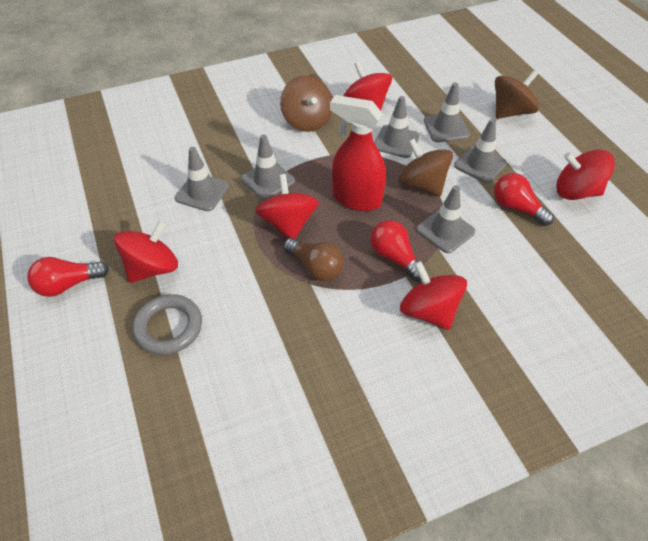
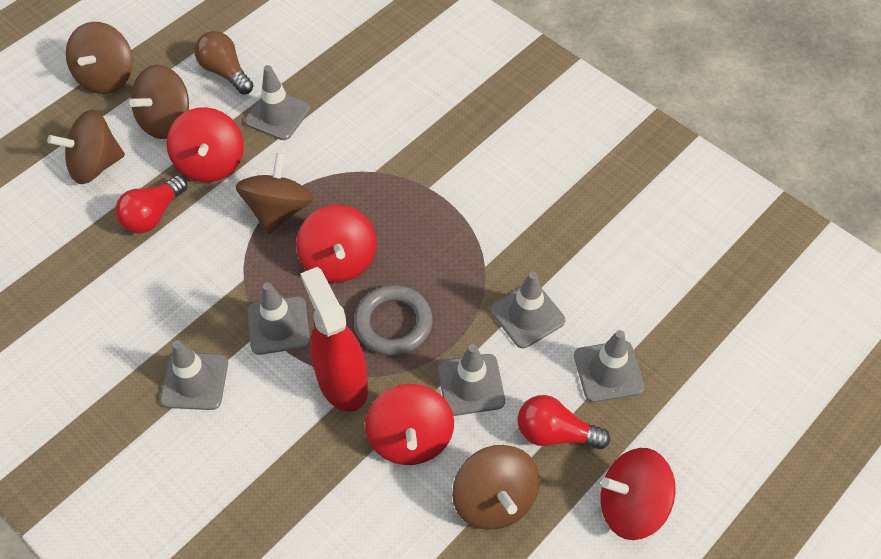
brown spinning top: 3 -> 5
red light bulb: 3 -> 2
red spinning top: 5 -> 4

